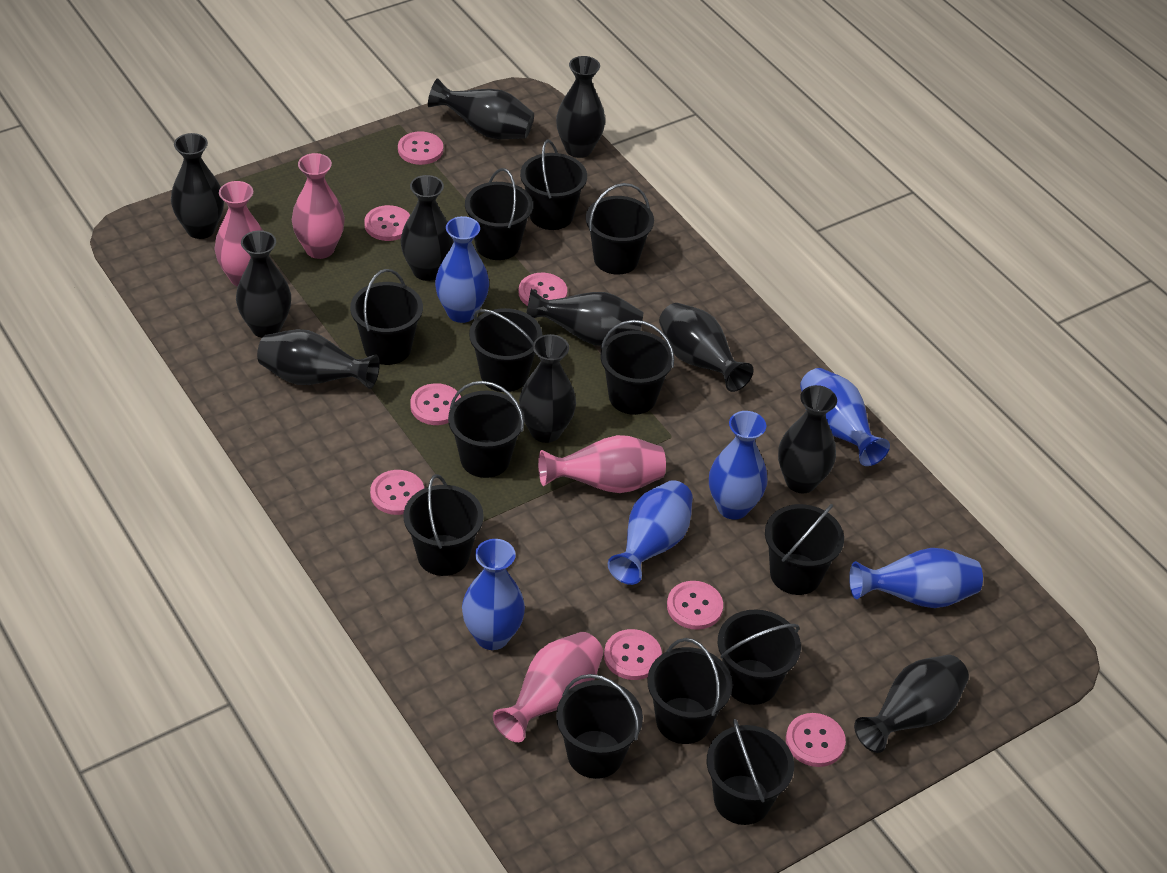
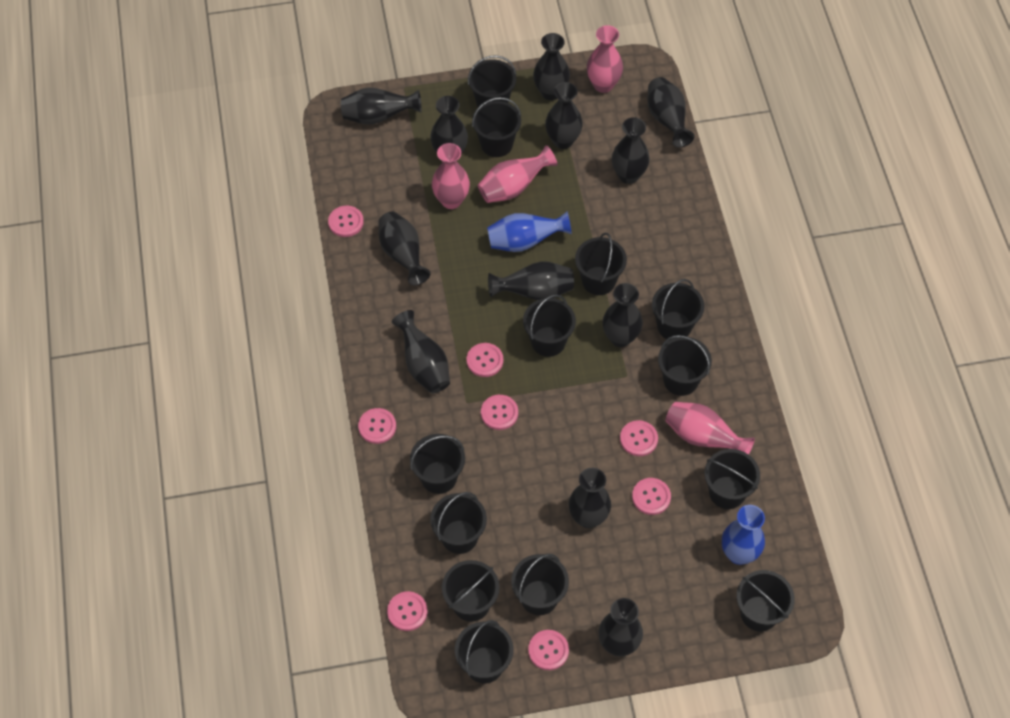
black vase: 11 -> 12
blue vase: 6 -> 2

